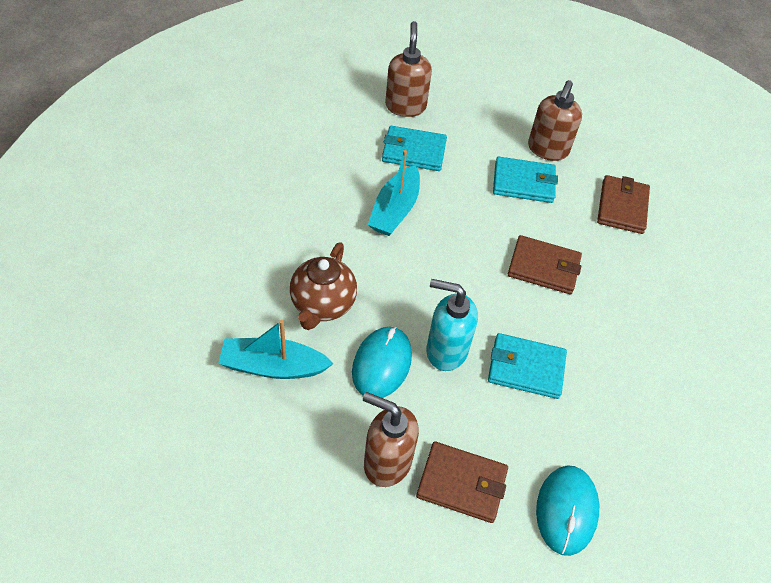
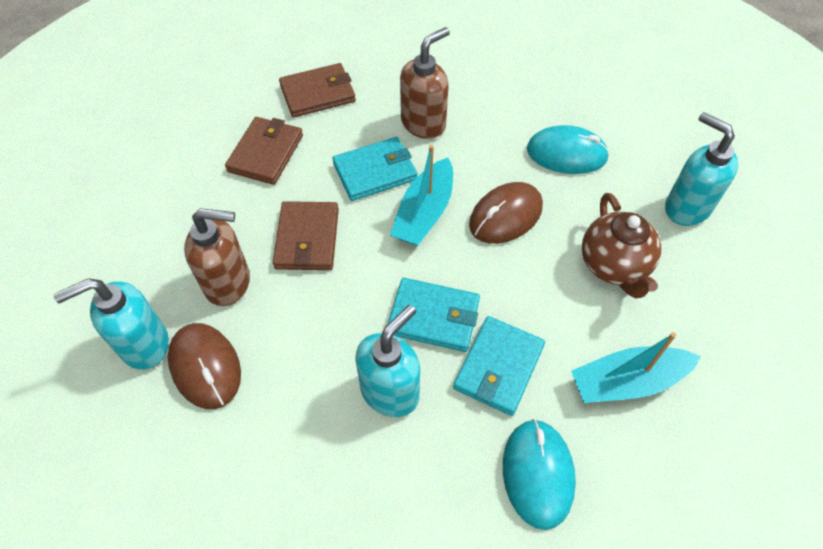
brown mouse: 0 -> 2
brown soap dispenser: 3 -> 2
turquoise soap dispenser: 1 -> 3

